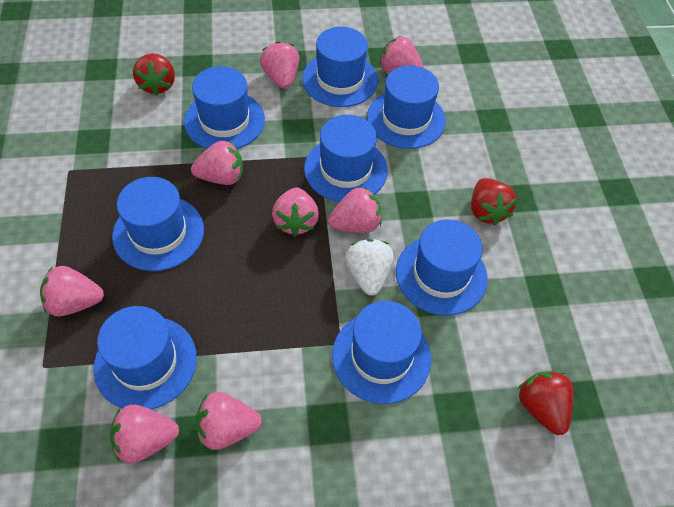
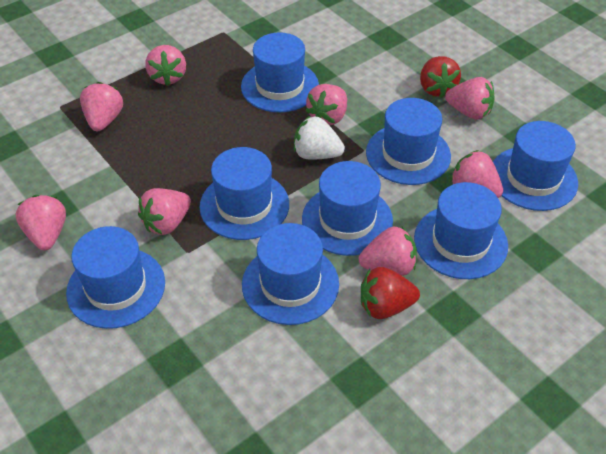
red strawberry: 3 -> 2

